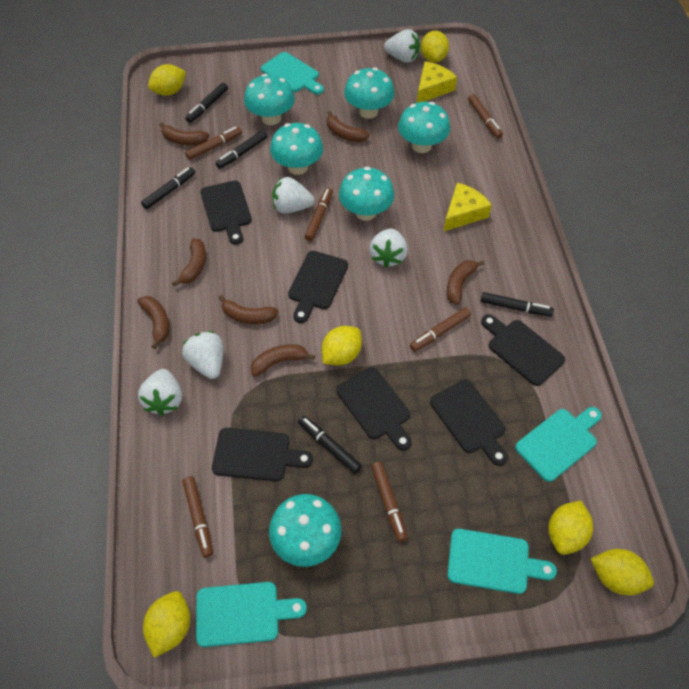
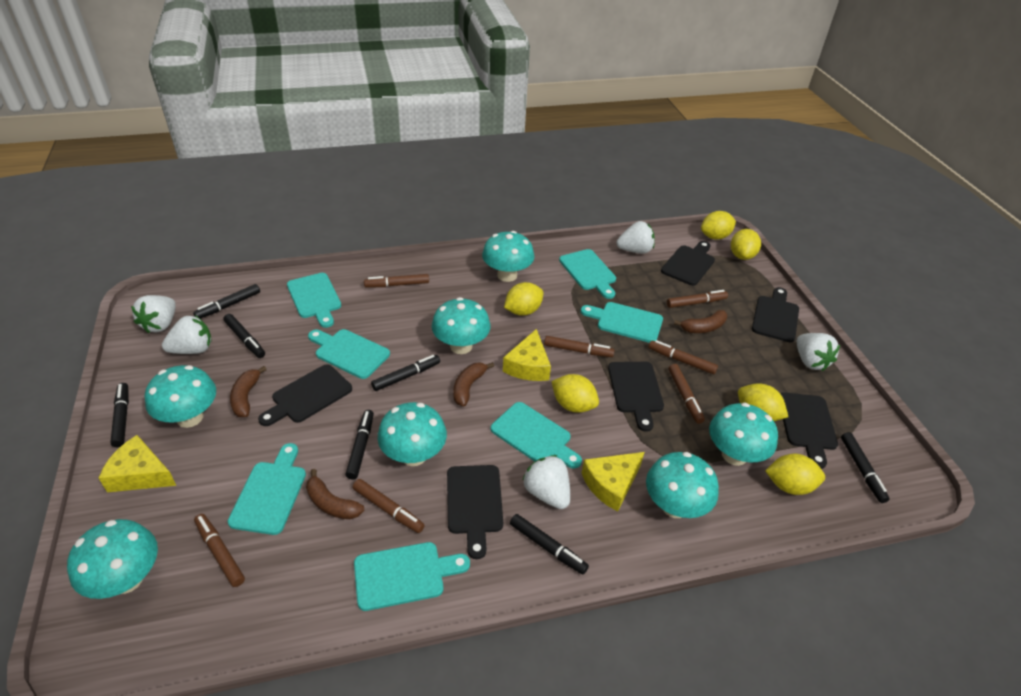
black marker: 5 -> 7
brown banana: 7 -> 4
brown marker: 6 -> 7
turquoise cutting board: 4 -> 7
turquoise mushroom: 6 -> 7
yellow cheese: 2 -> 3

